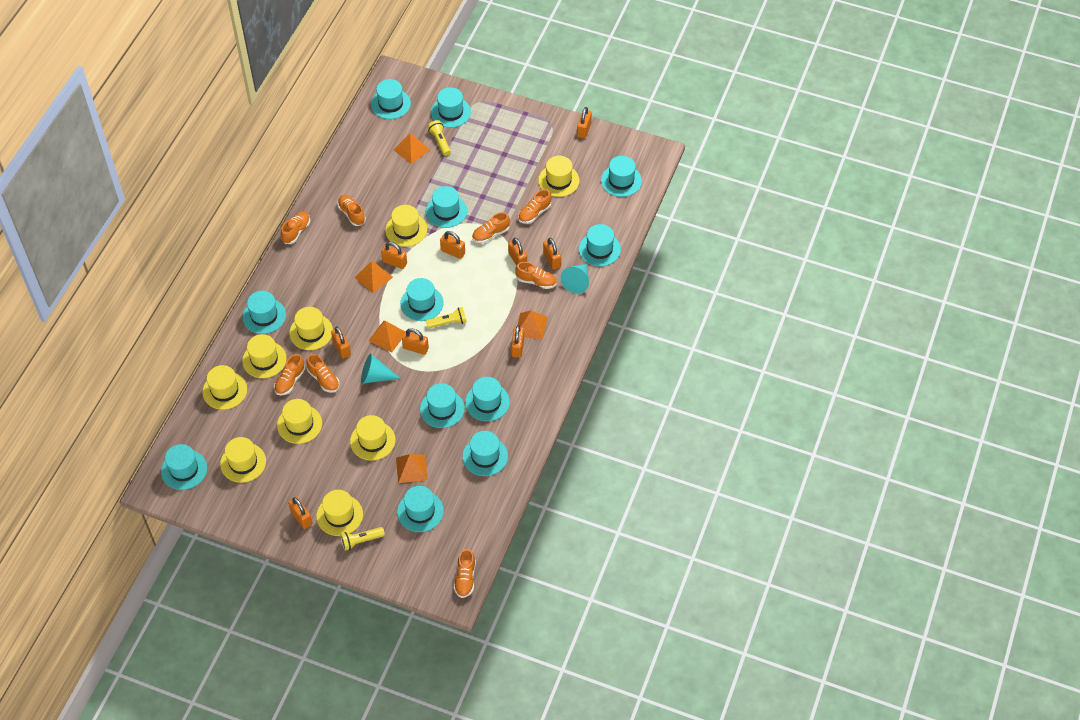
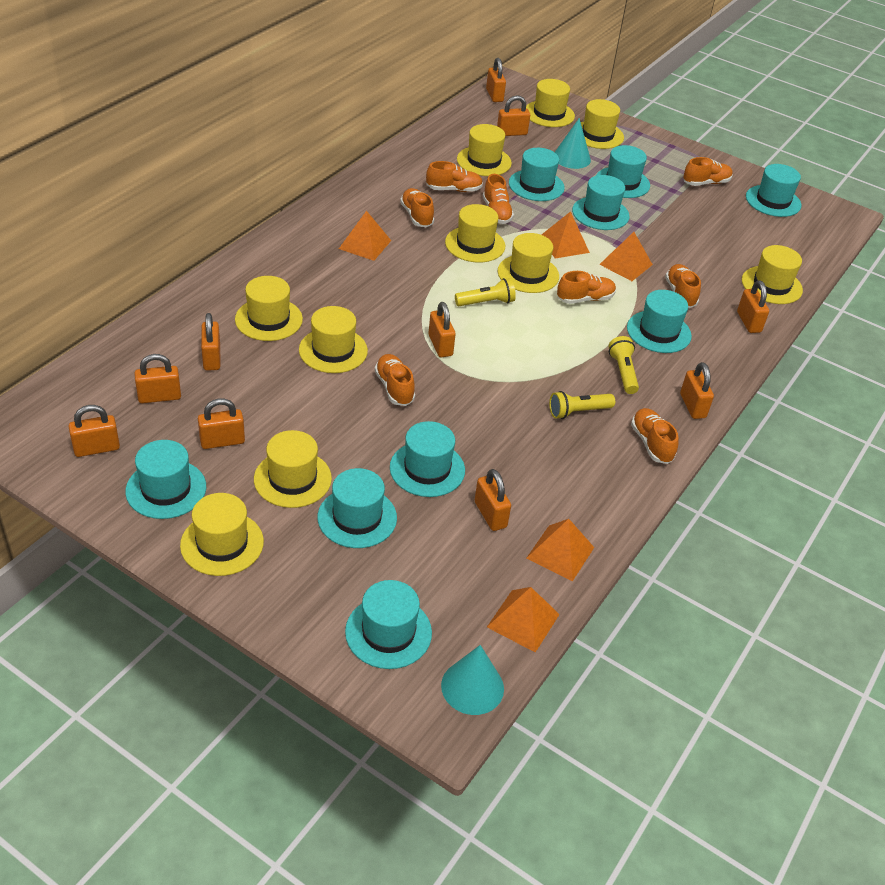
orange padlock: 9 -> 10
turquoise hat: 12 -> 9
yellow hat: 9 -> 10

